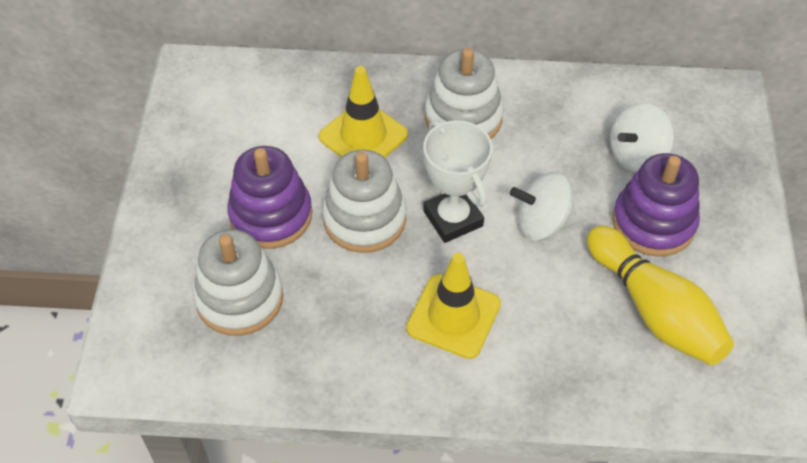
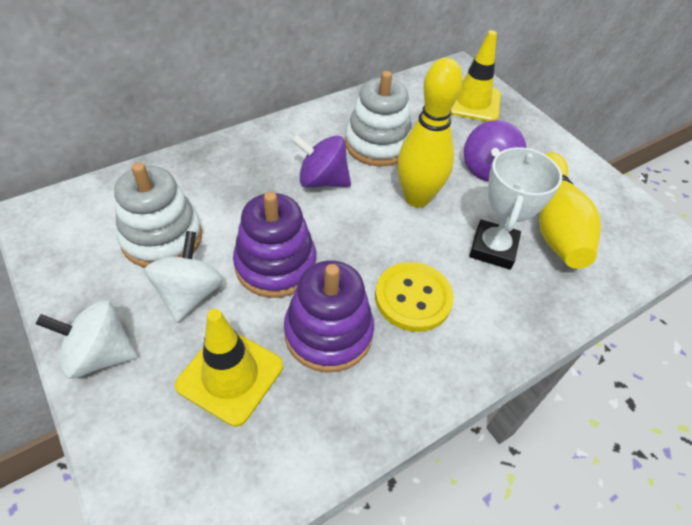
purple spinning top: 0 -> 2
white stacking toy: 3 -> 2
yellow bowling pin: 1 -> 2
yellow button: 0 -> 1

